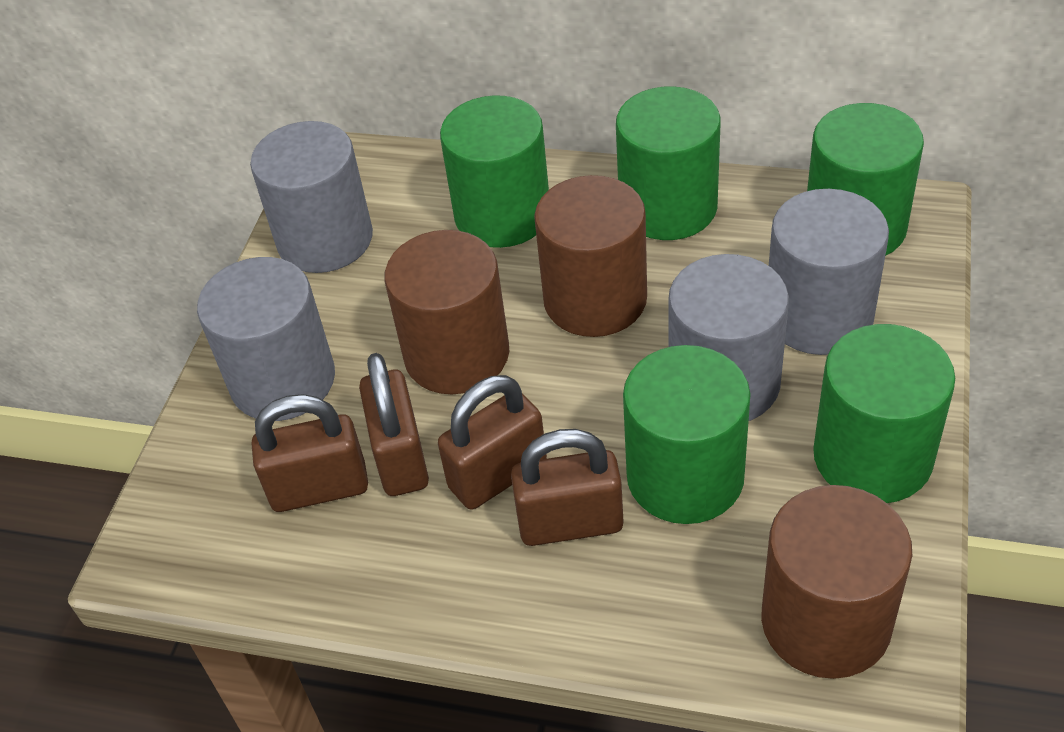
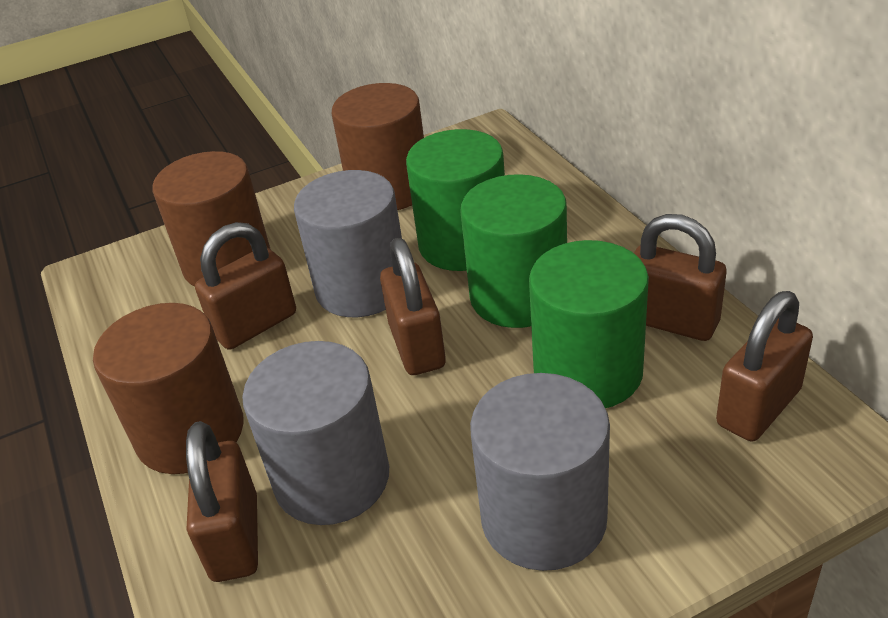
brown padlock: 4 -> 5
green cylinder: 5 -> 3
grey cylinder: 4 -> 3

